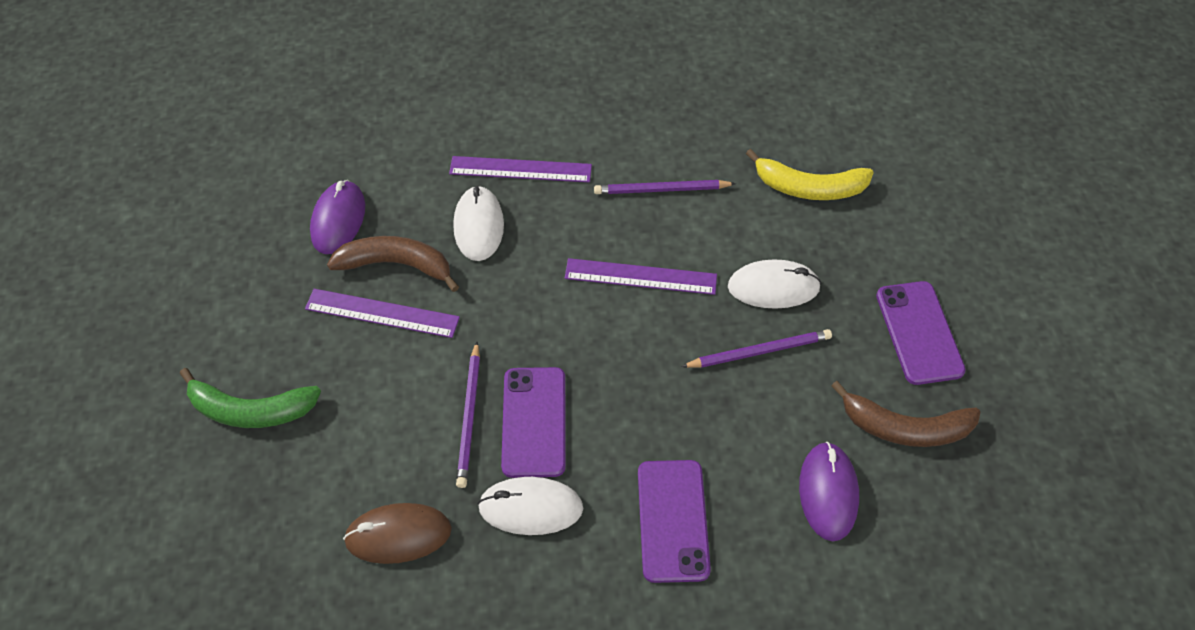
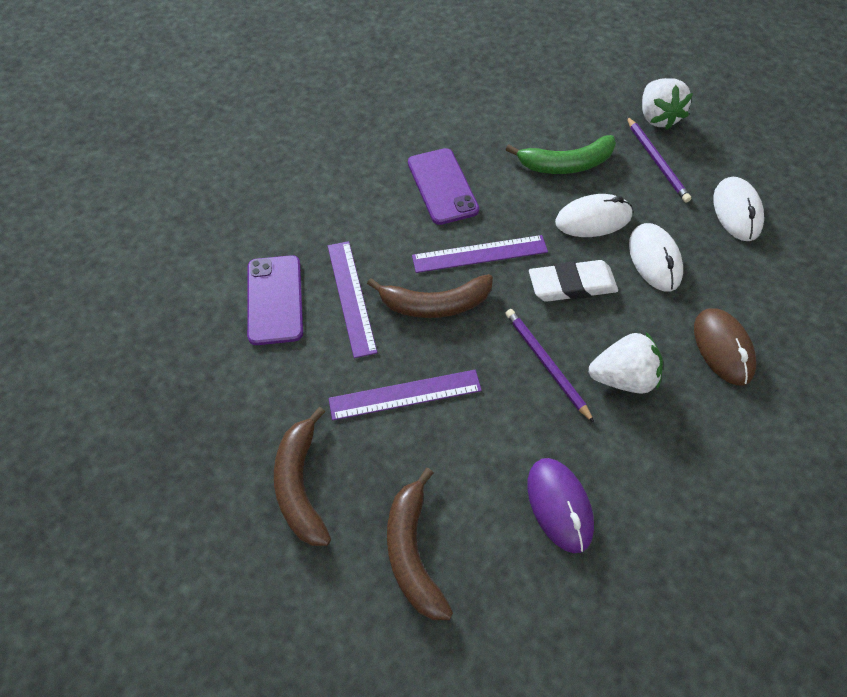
brown banana: 2 -> 3
purple mouse: 2 -> 1
purple pencil: 3 -> 2
purple phone: 3 -> 2
white eraser: 0 -> 1
white strawberry: 0 -> 2
yellow banana: 1 -> 0

